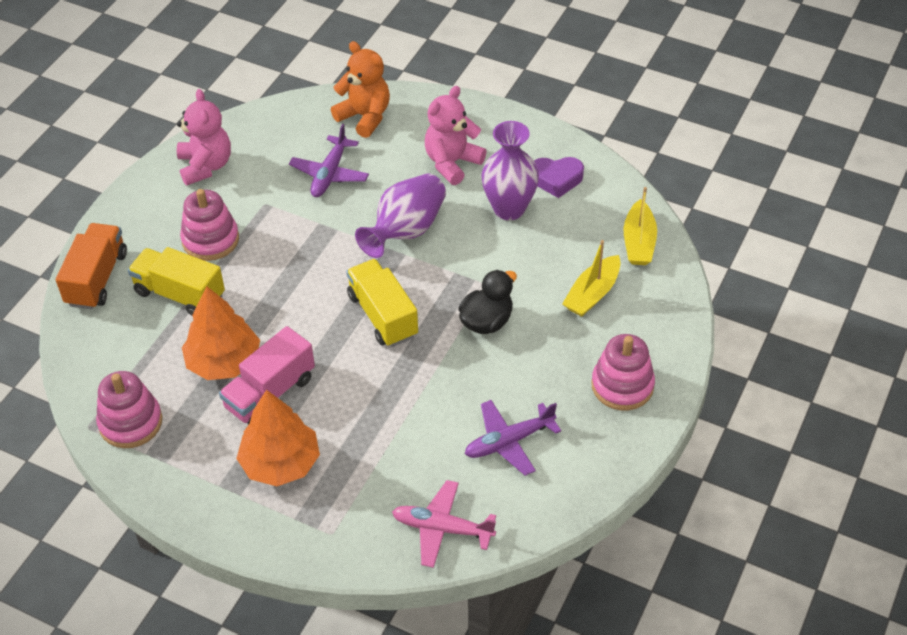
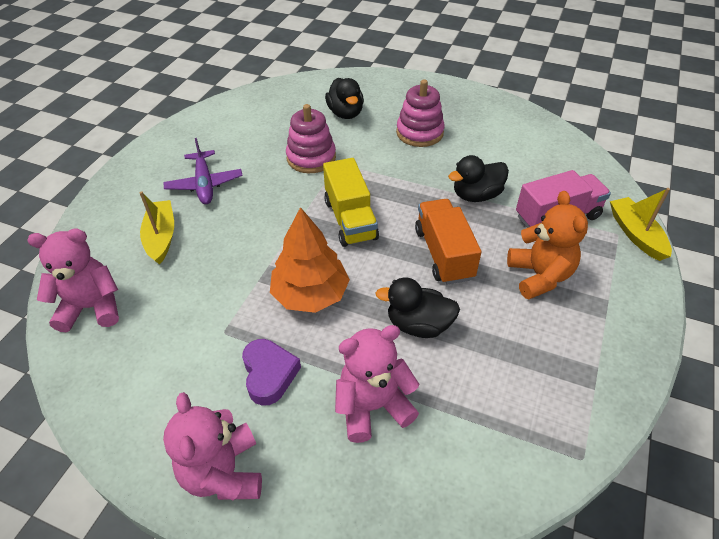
black duck: 1 -> 3
orange tree: 2 -> 1
pink plane: 1 -> 0
pink stacking toy: 3 -> 2
pink teddy bear: 2 -> 3
purple plane: 2 -> 1
purple vase: 2 -> 0
yellow truck: 2 -> 1

